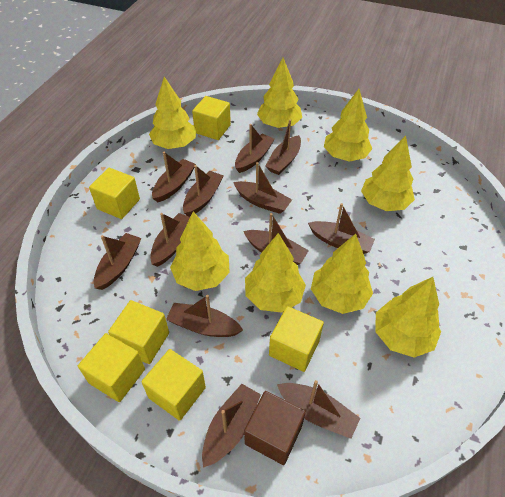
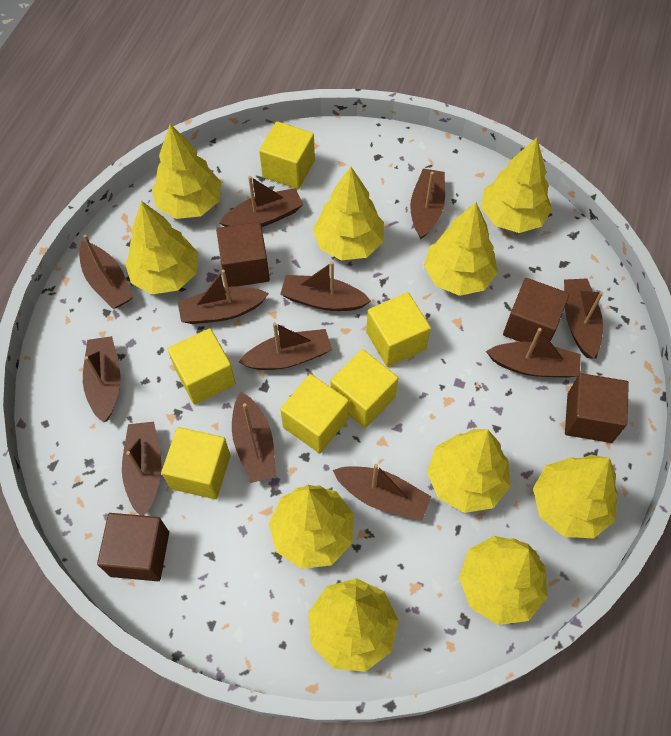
brown cube: 1 -> 4
yellow tree: 8 -> 10

